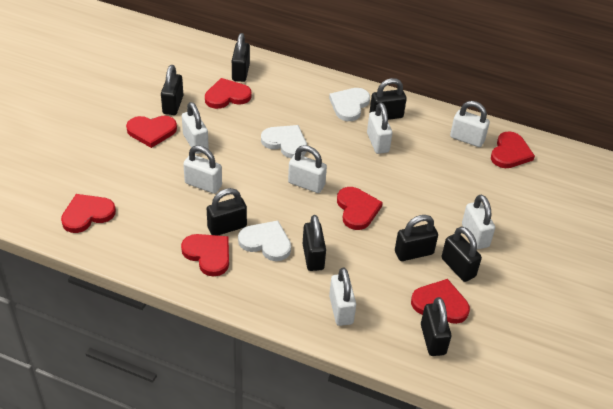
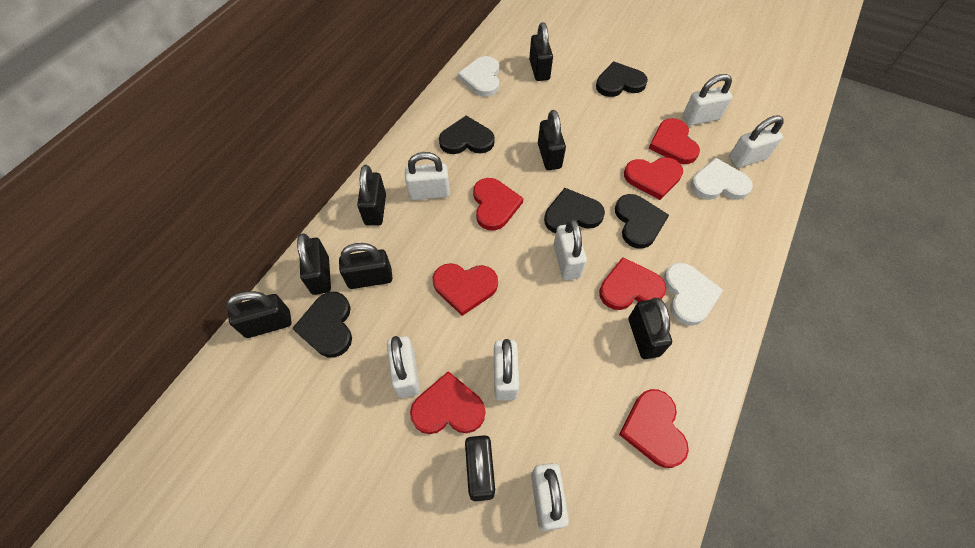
black heart: 0 -> 5

